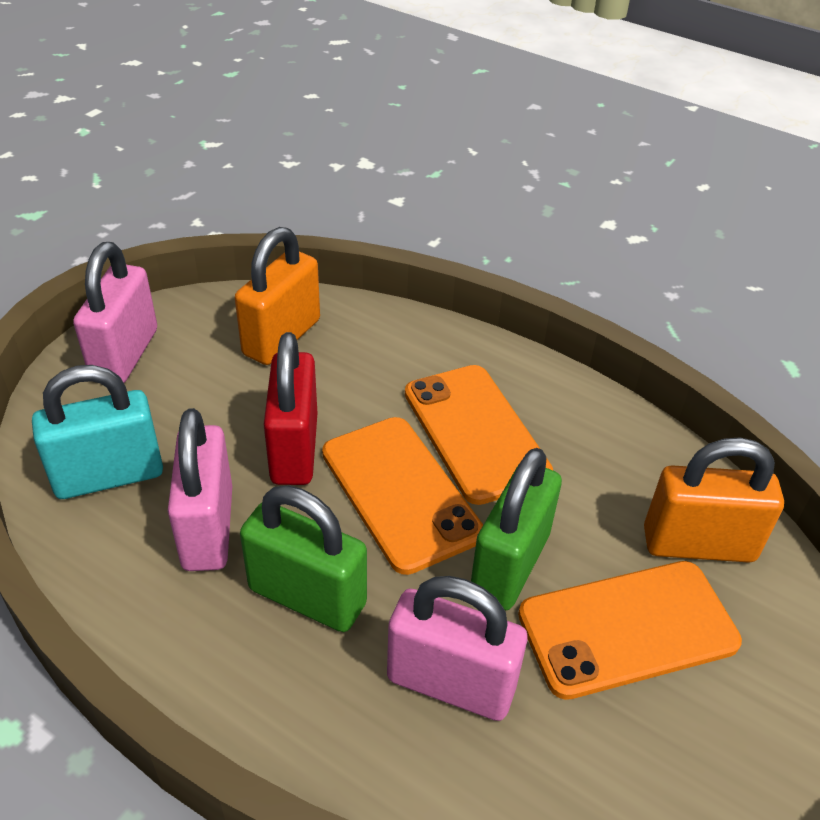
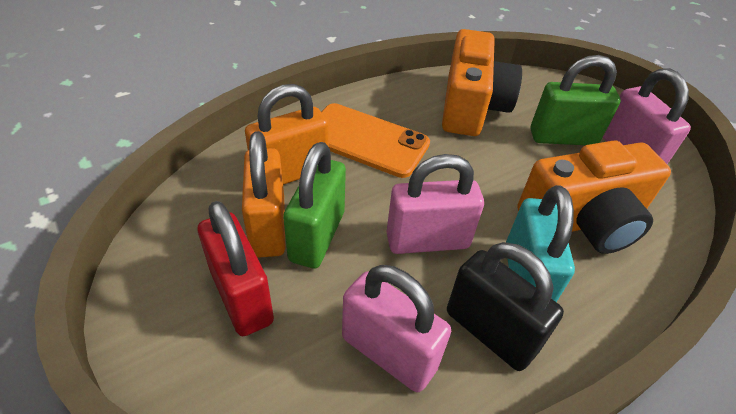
black padlock: 0 -> 1
orange camera: 0 -> 2
orange phone: 3 -> 1

